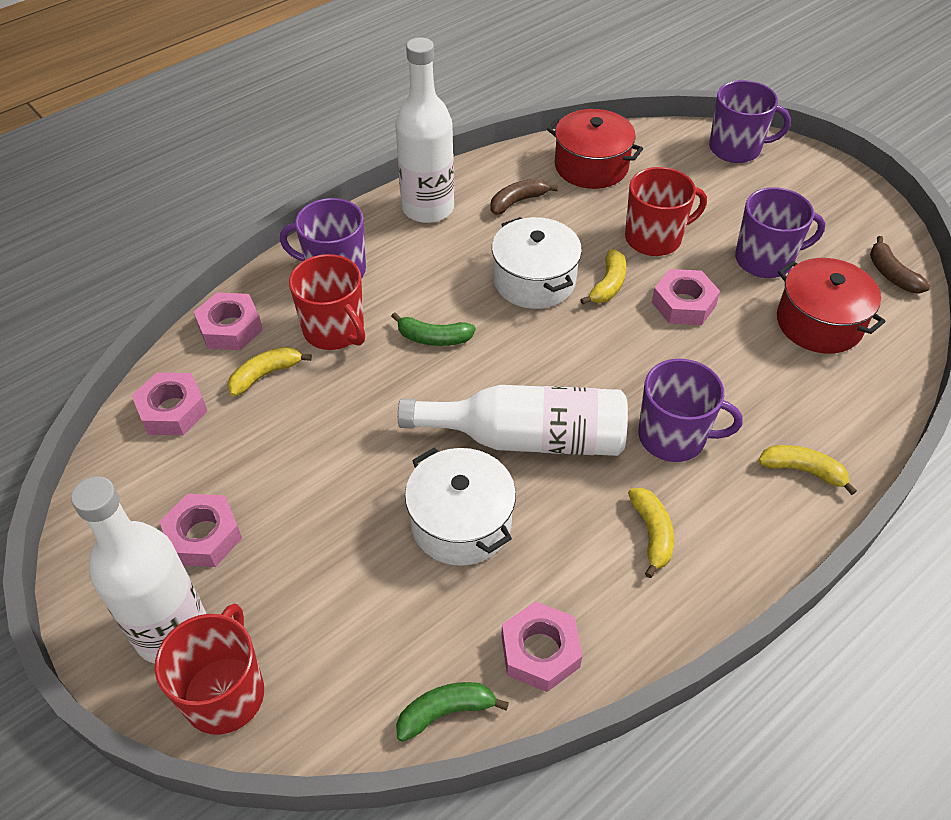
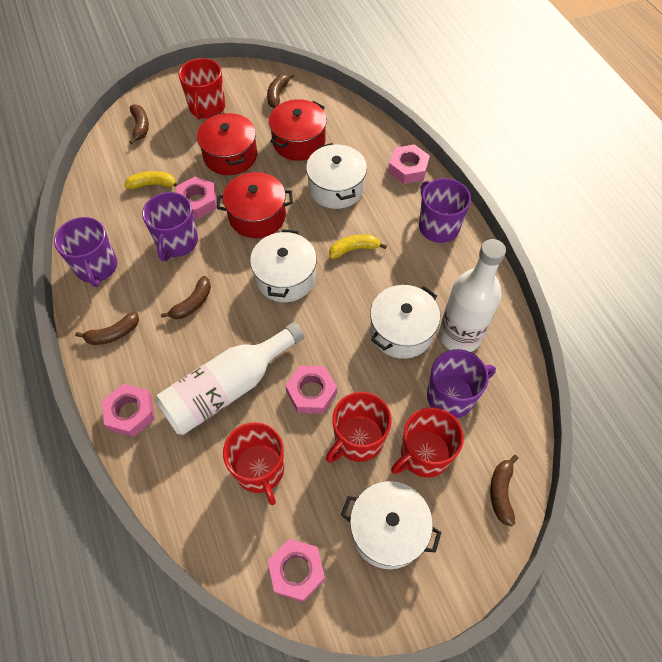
brown banana: 2 -> 5
green banana: 2 -> 0
red mug: 3 -> 4
red pot: 2 -> 3
white bottle: 3 -> 2
white pot: 2 -> 4
yellow banana: 4 -> 2

